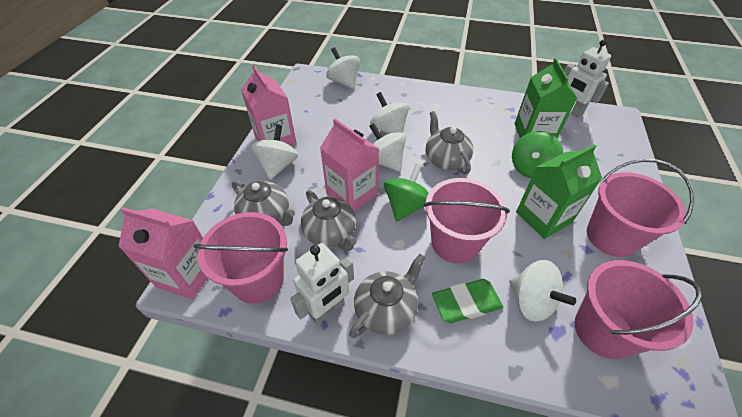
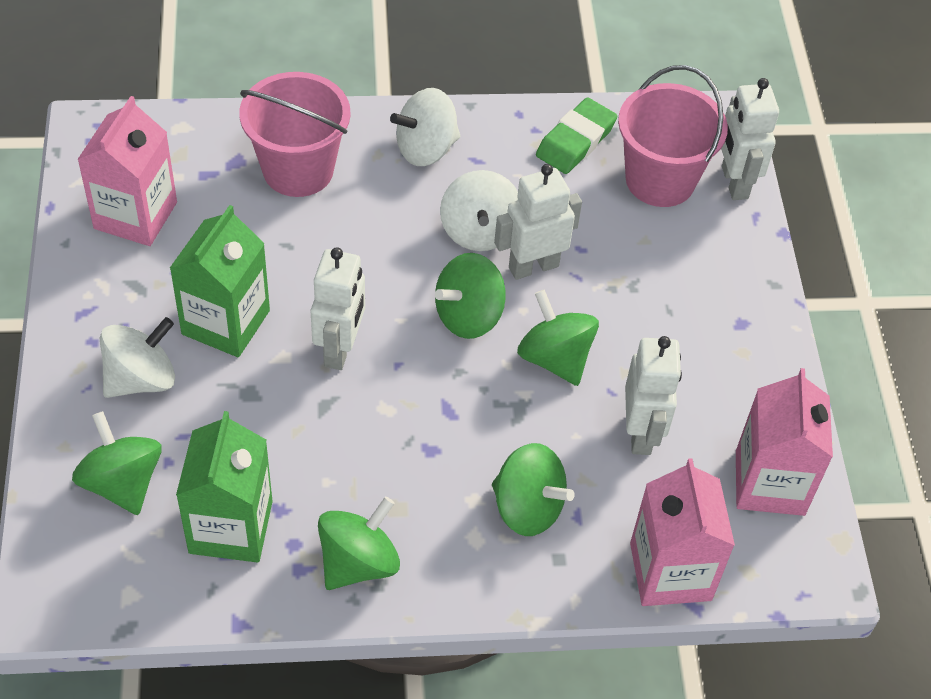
green spinning top: 2 -> 5
grey teapot: 4 -> 0
pink bucket: 4 -> 2
white robot: 2 -> 4
white spinning top: 5 -> 3

